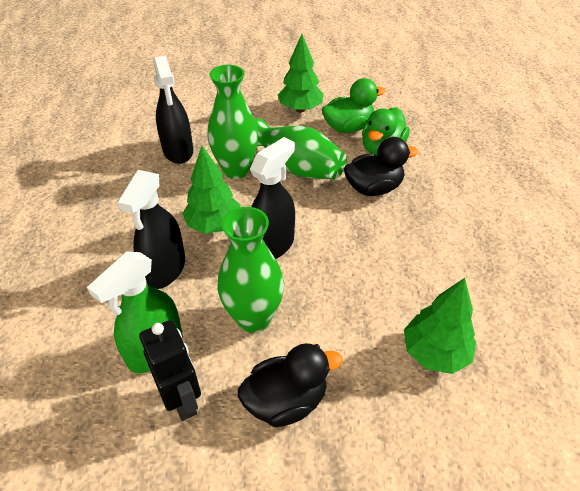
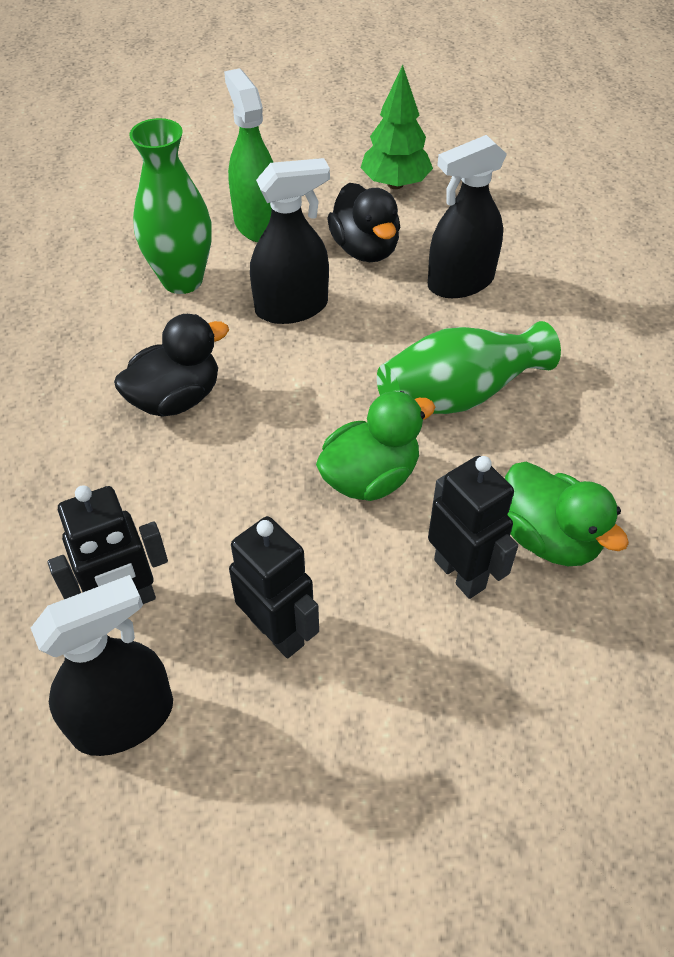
black robot: 1 -> 3
green tree: 3 -> 1
green vase: 3 -> 2

